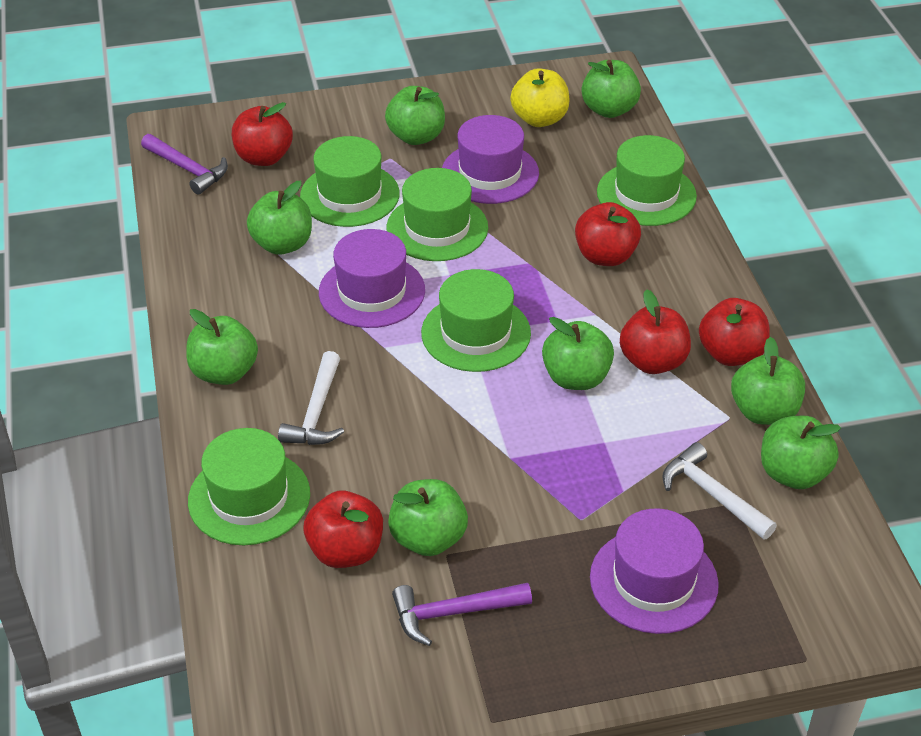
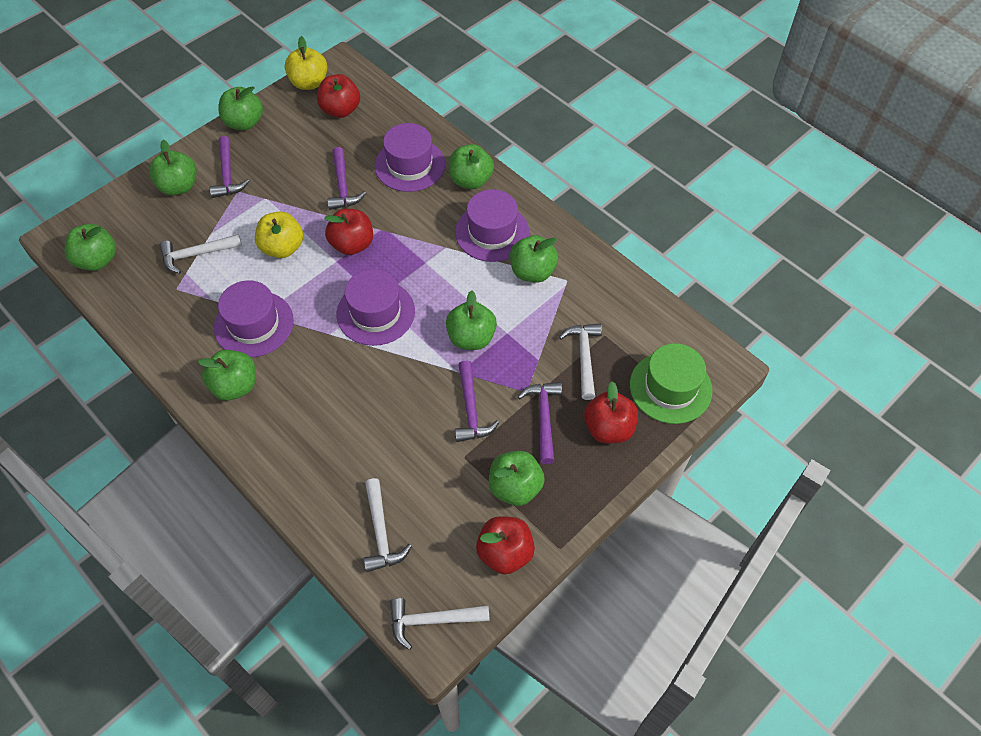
green hat: 5 -> 1
purple hammer: 2 -> 4
purple hat: 3 -> 4
red apple: 5 -> 4
white hammer: 2 -> 4
yellow apple: 1 -> 2

